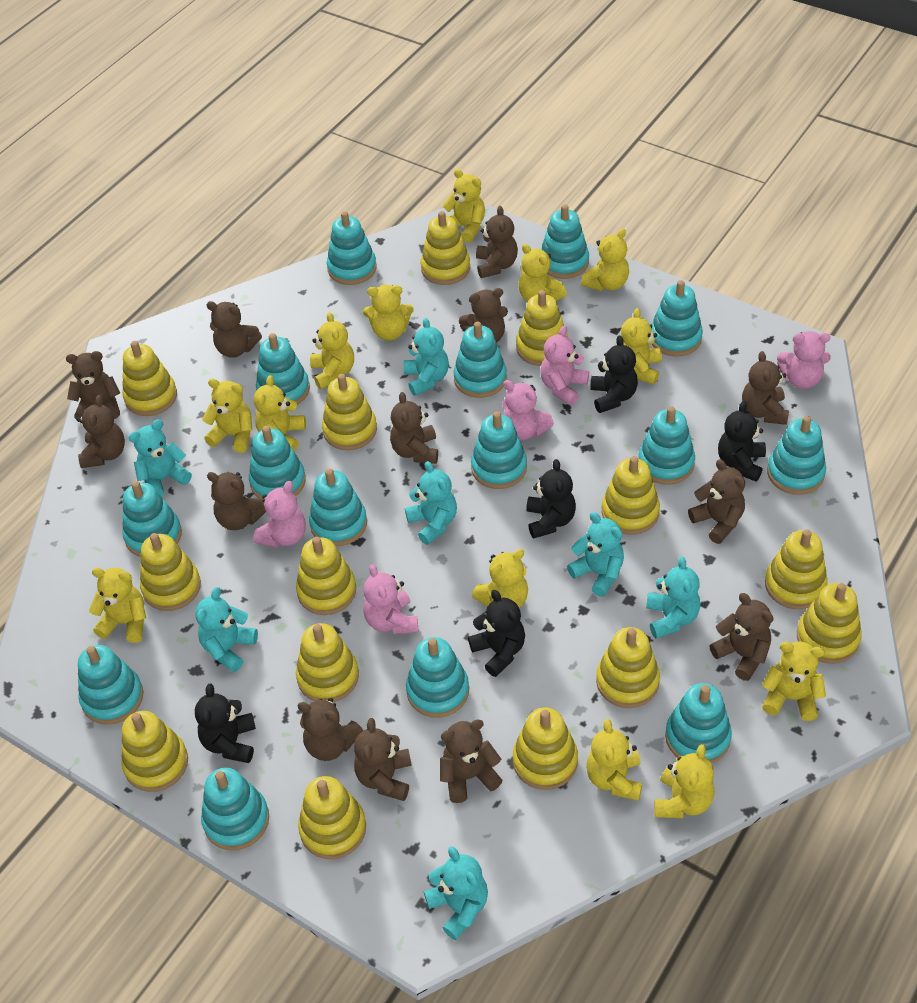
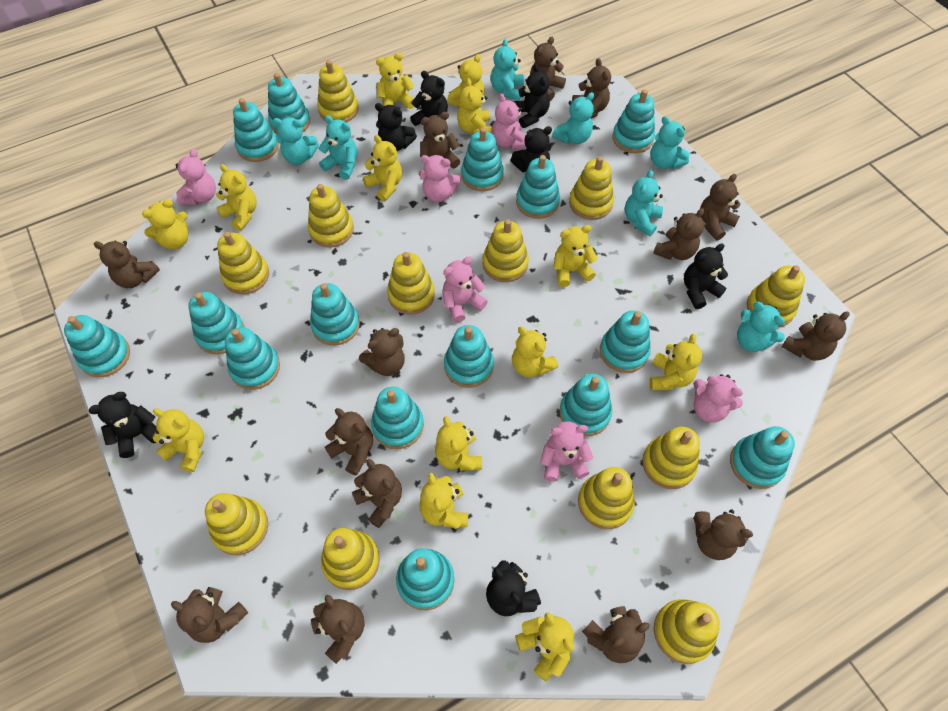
black teddy bear: 5 -> 7
brown teddy bear: 13 -> 14
pink teddy bear: 5 -> 6
yellow stacking toy: 14 -> 12

